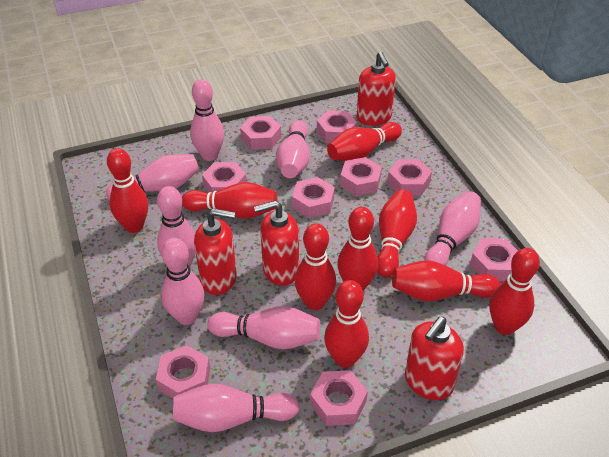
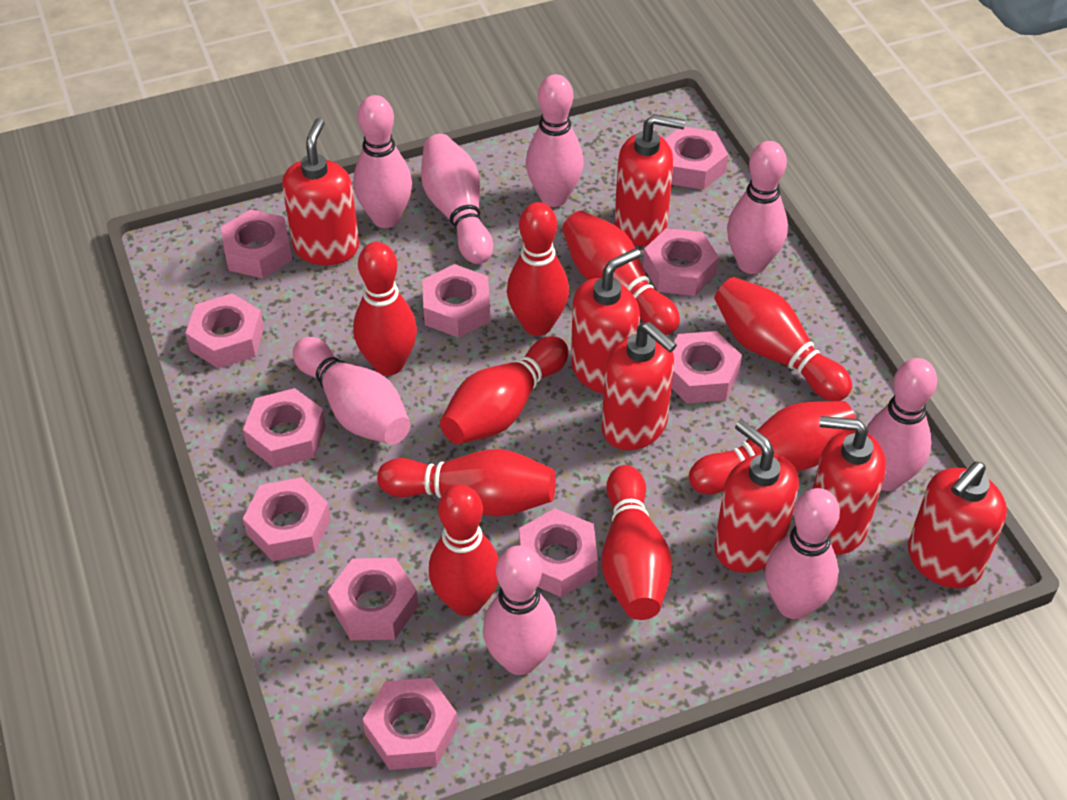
pink nut: 9 -> 11
red soap dispenser: 4 -> 7

